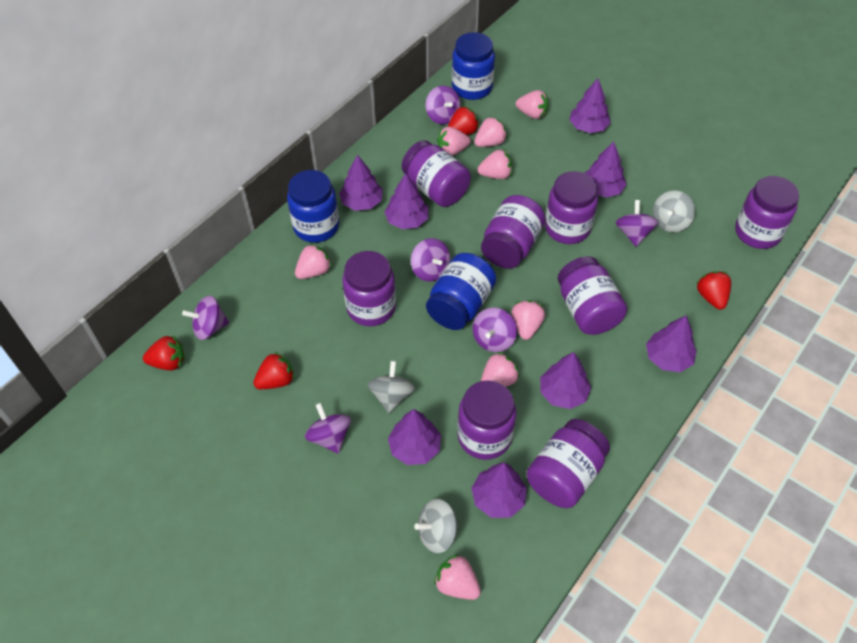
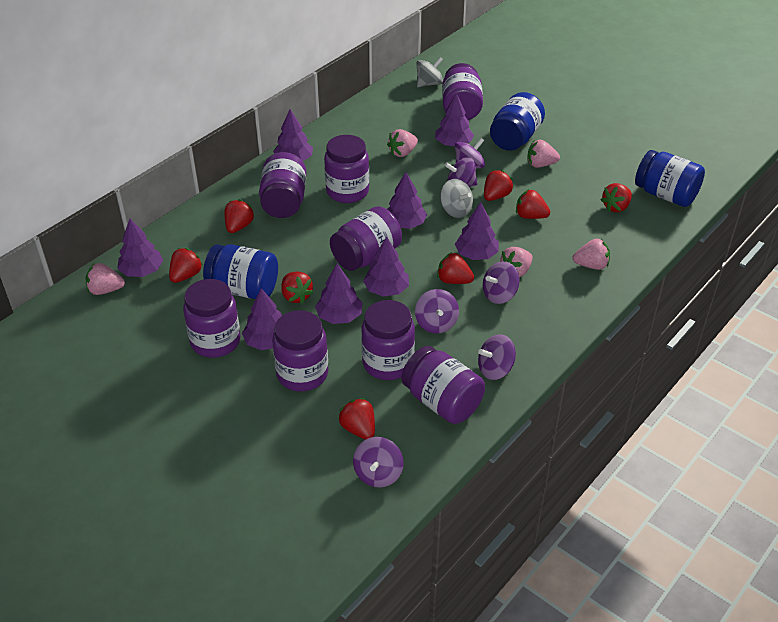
grey spinning top: 3 -> 2
pink strawberry: 8 -> 5
red strawberry: 4 -> 8

